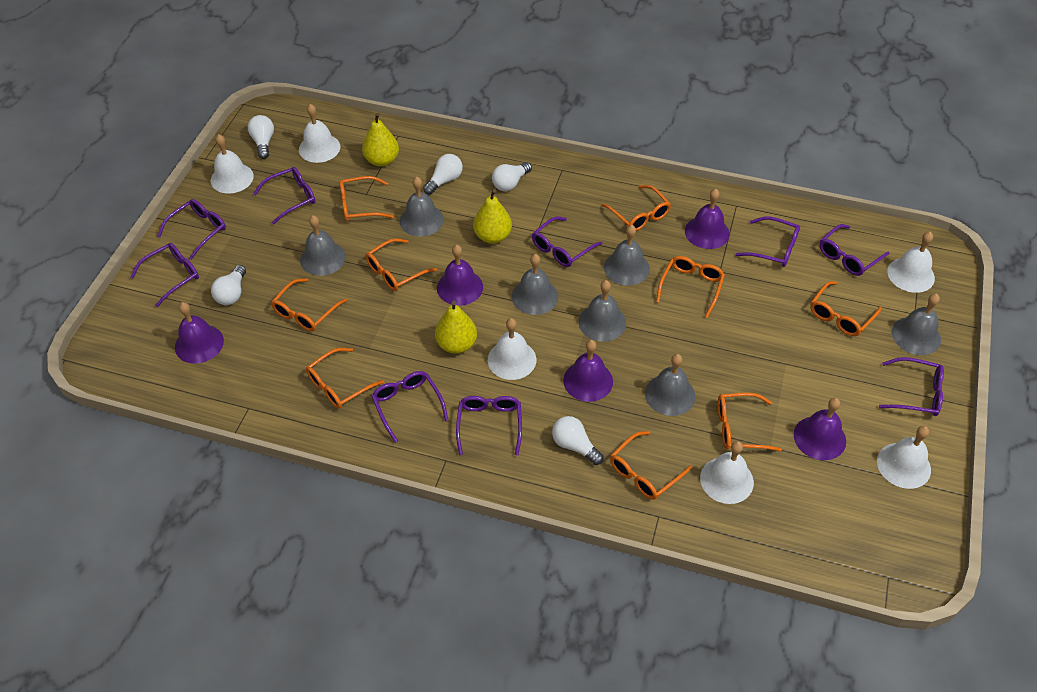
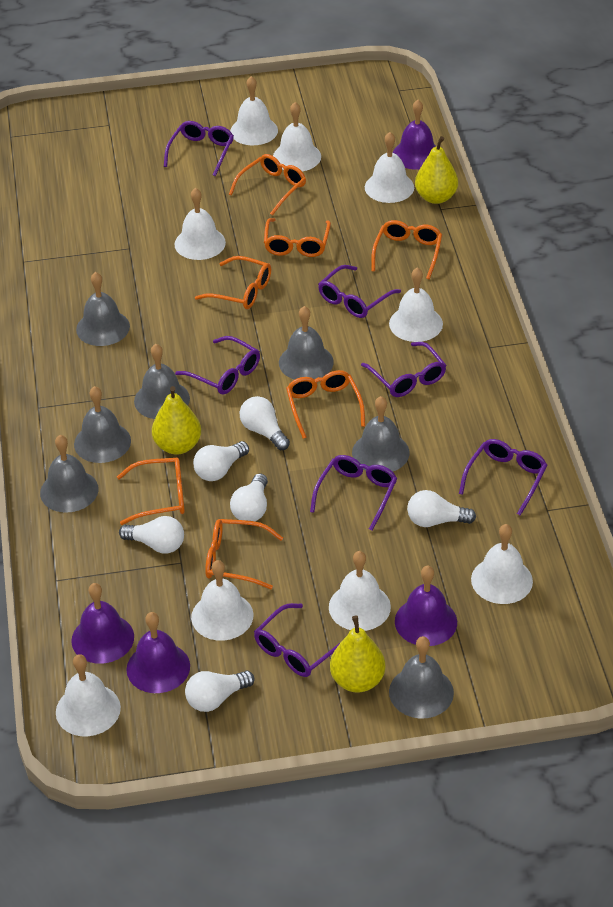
orange glasses: 9 -> 7
purple bell: 5 -> 4
purple glasses: 9 -> 7
white bell: 6 -> 9
white light bulb: 5 -> 6

